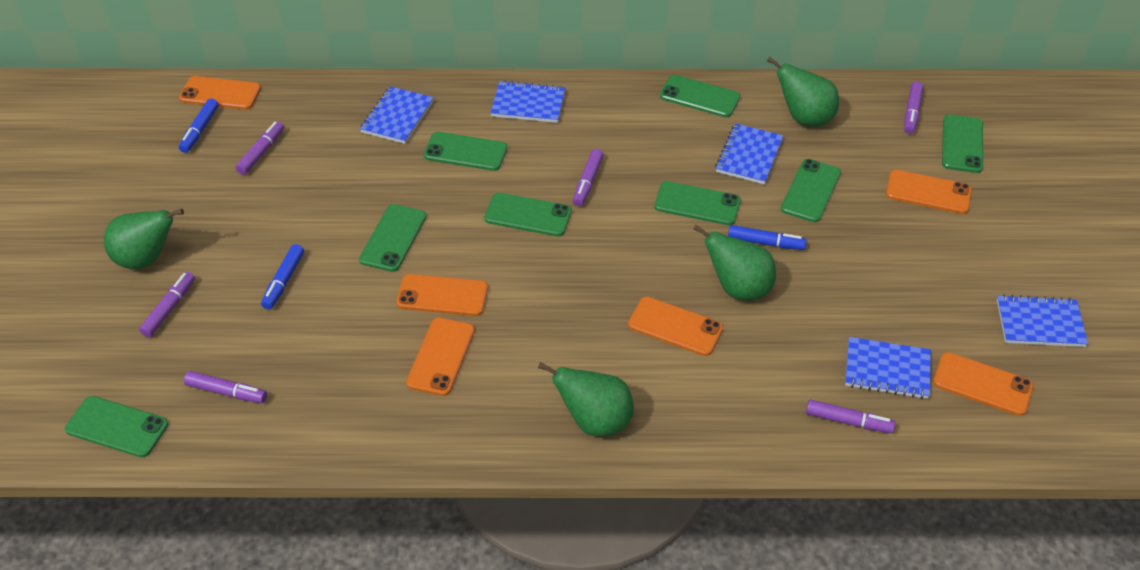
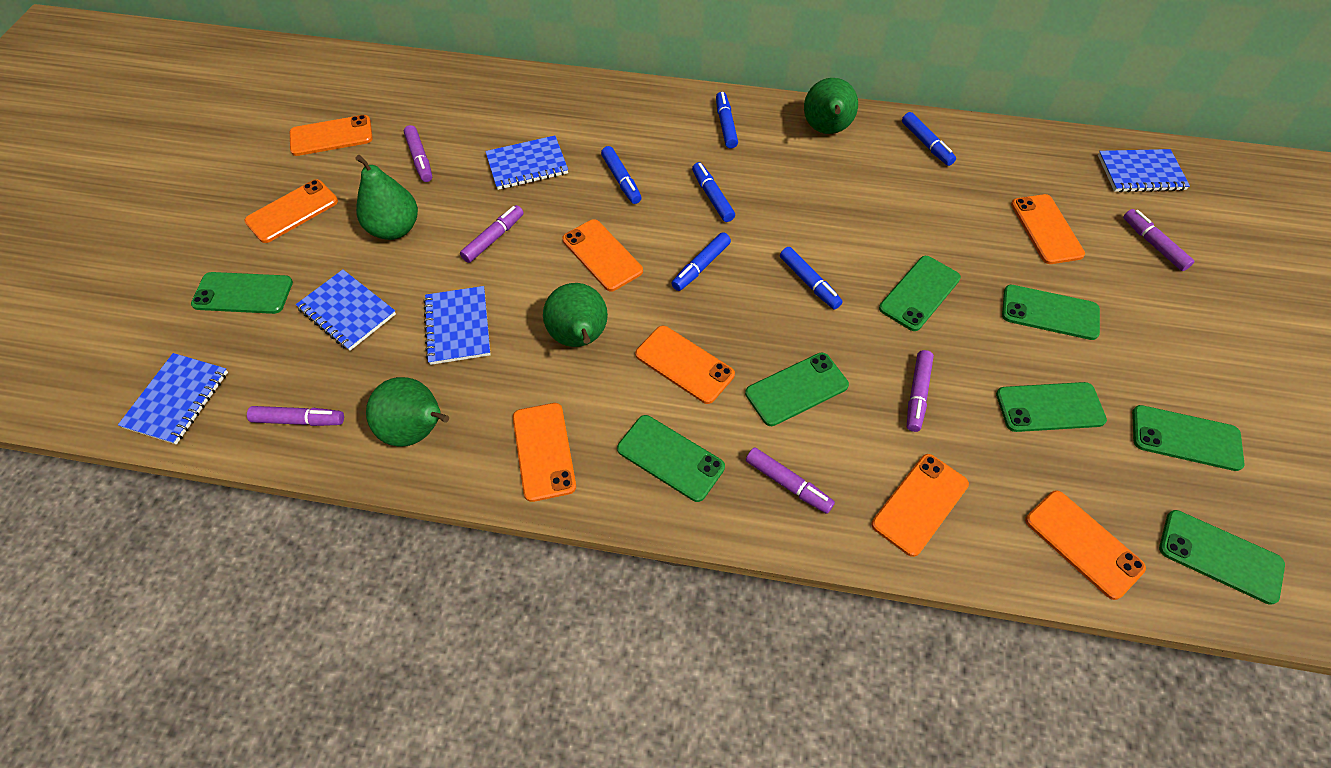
blue marker: 3 -> 6
orange phone: 6 -> 8

